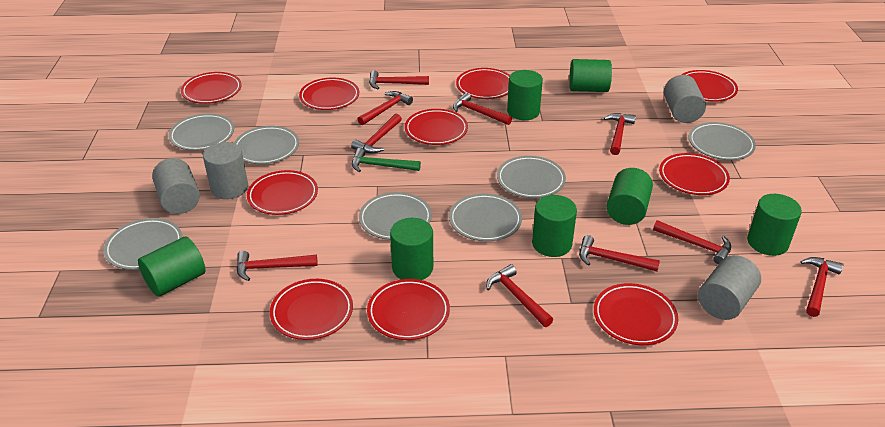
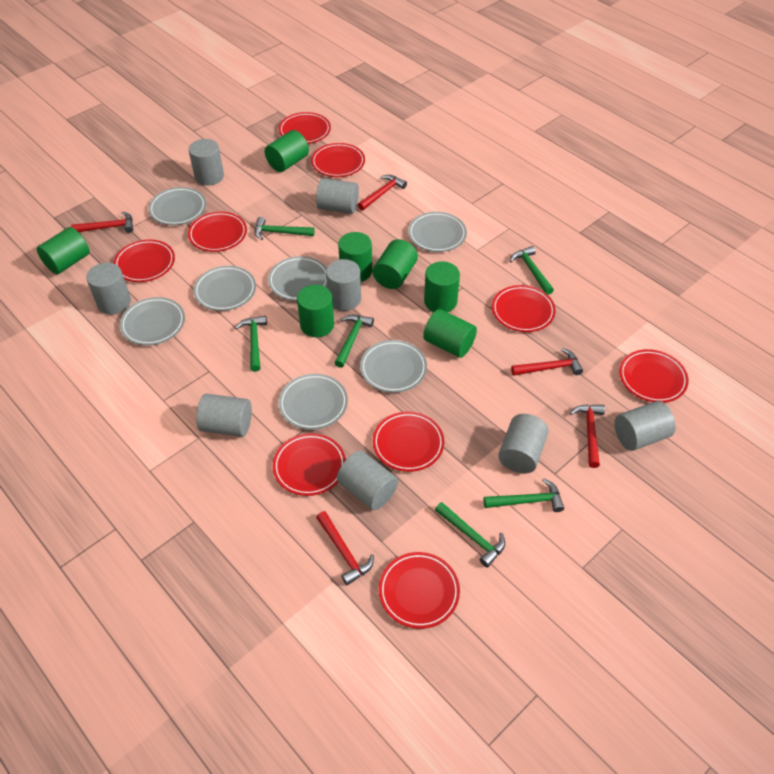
green hammer: 1 -> 6
grey cylinder: 4 -> 8
red hammer: 10 -> 5
red plate: 10 -> 9

